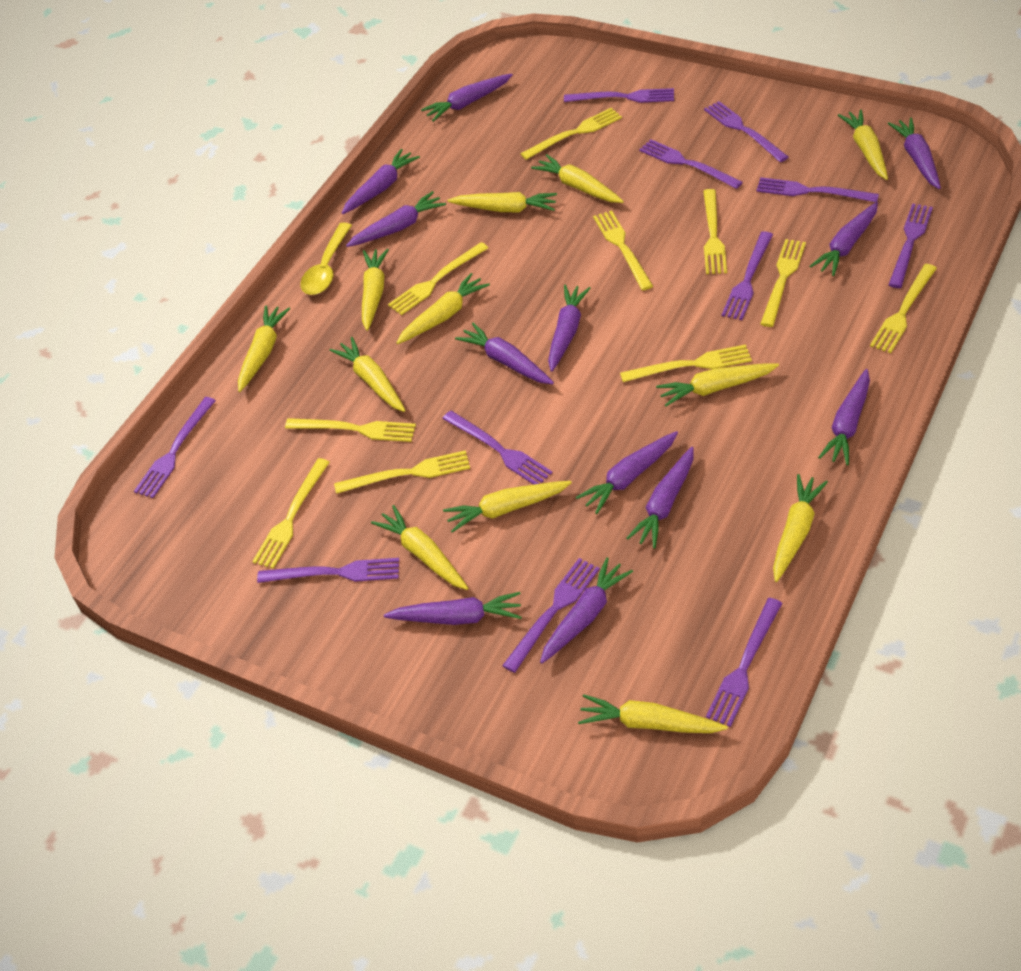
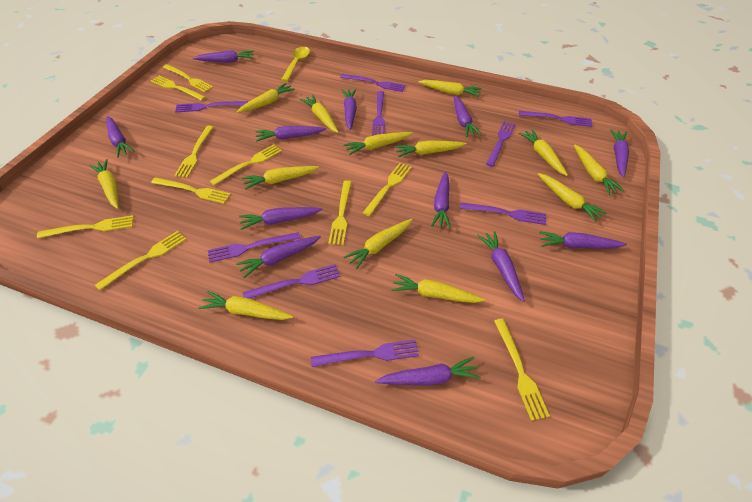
purple fork: 11 -> 9
yellow carrot: 12 -> 13

